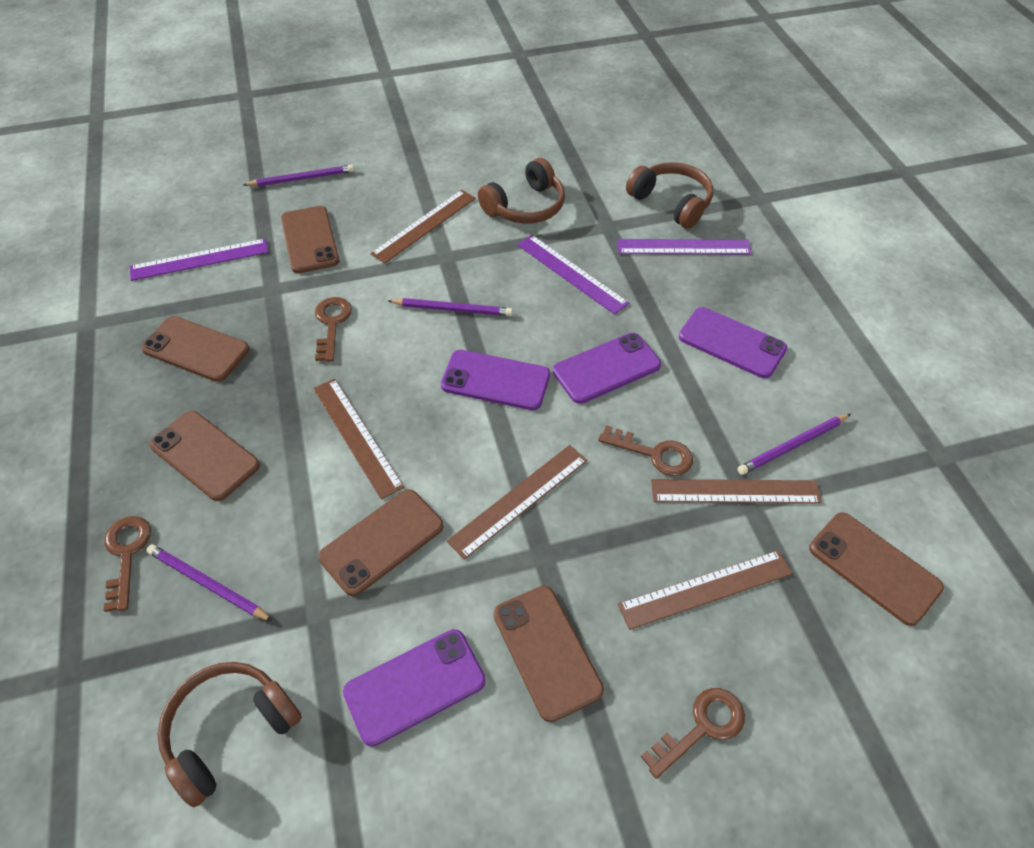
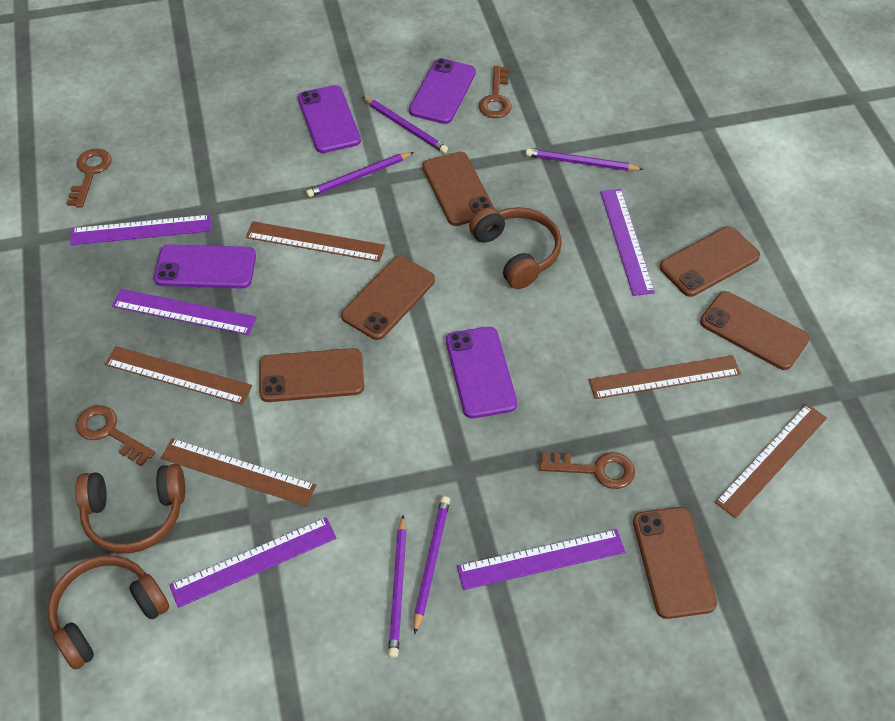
purple pencil: 4 -> 5
purple ruler: 3 -> 5

